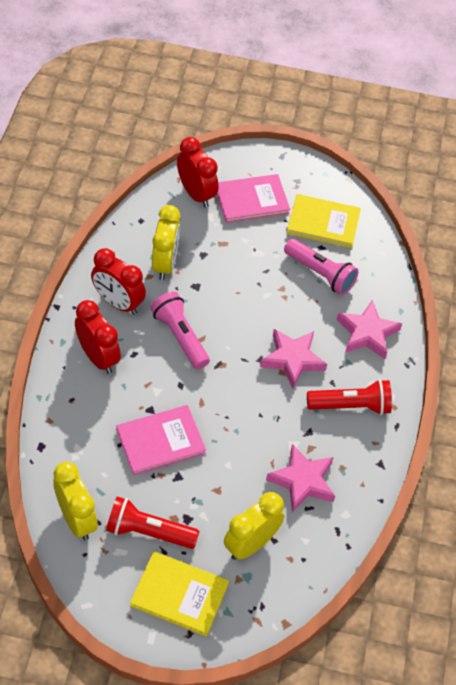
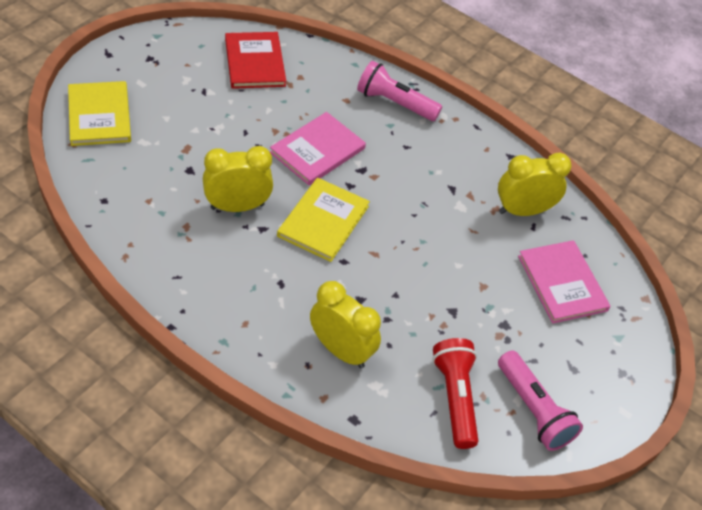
pink star: 3 -> 0
red book: 0 -> 1
red clock: 3 -> 0
red flashlight: 2 -> 1

